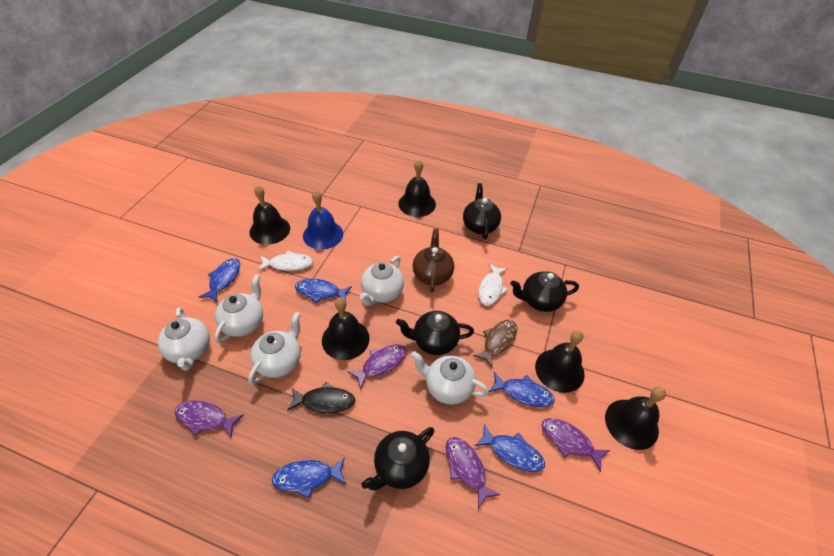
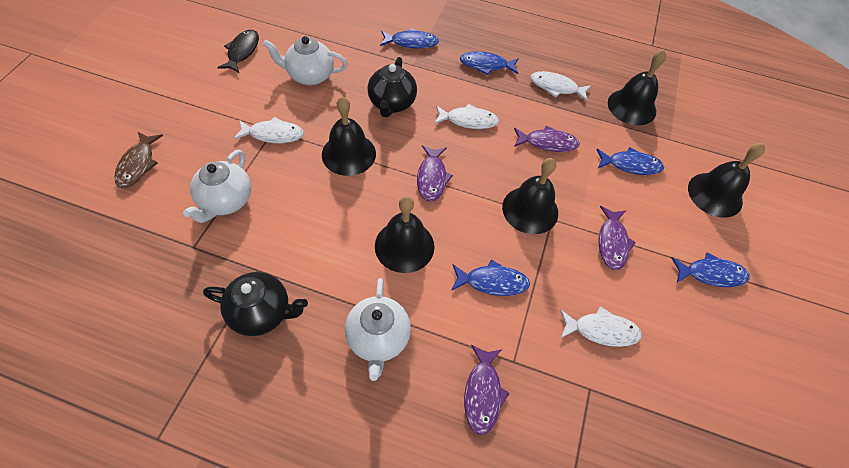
black teapot: 4 -> 2
blue bell: 1 -> 0
brown teapot: 1 -> 0
white fish: 2 -> 4
white teapot: 5 -> 3

